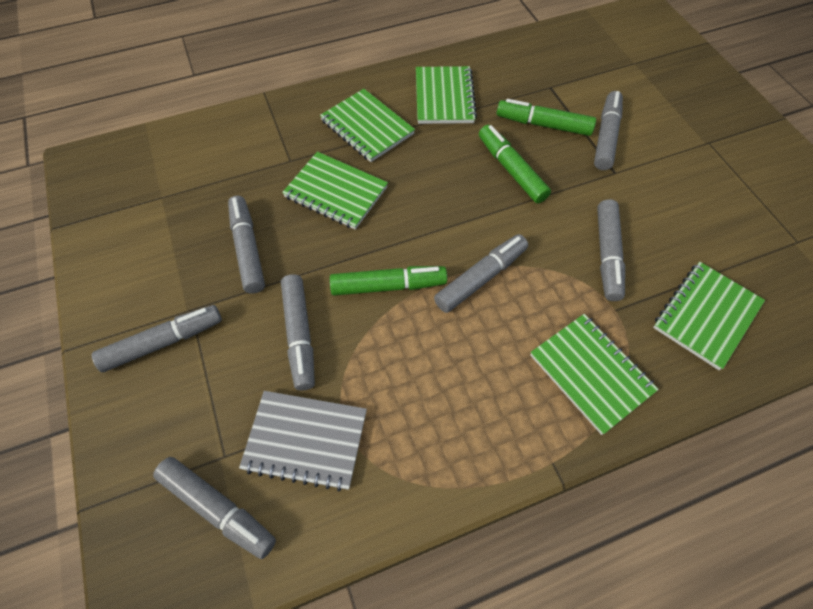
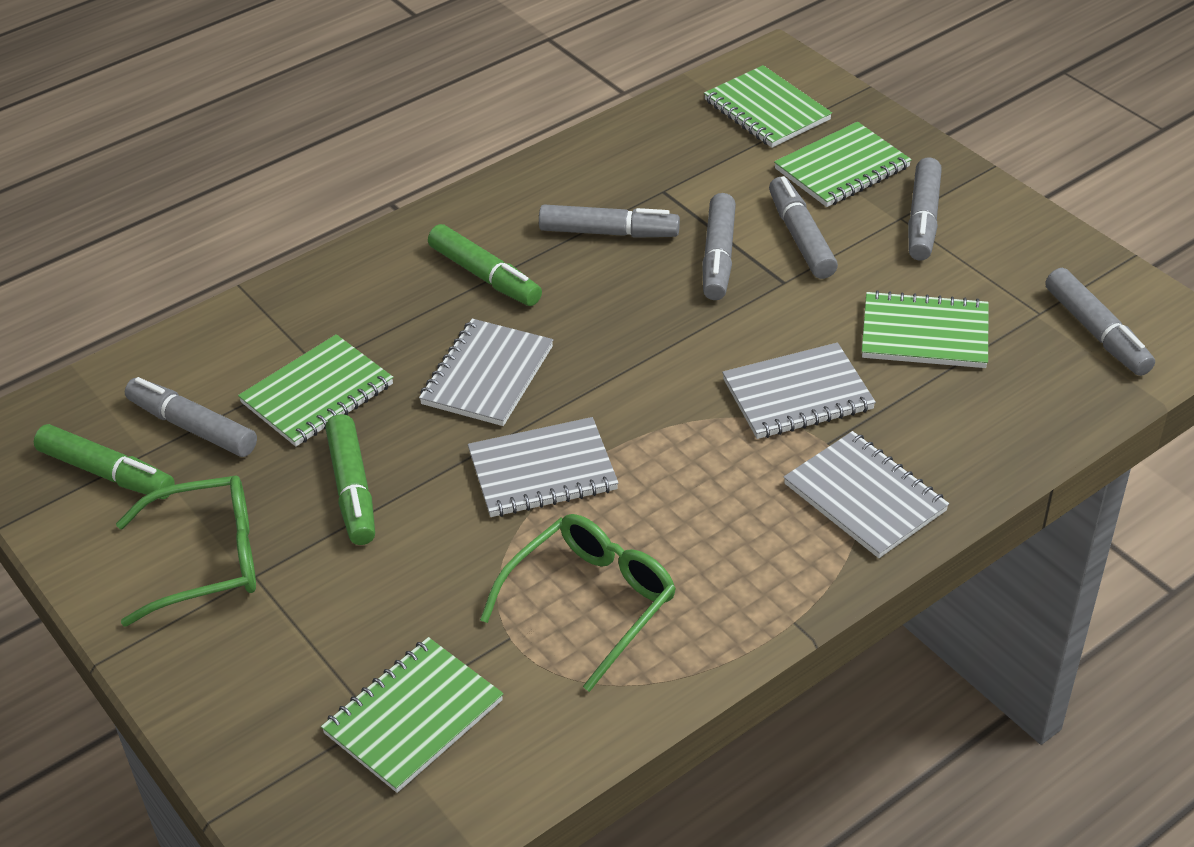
green glasses: 0 -> 2
grey marker: 7 -> 6
grey notebook: 1 -> 4

